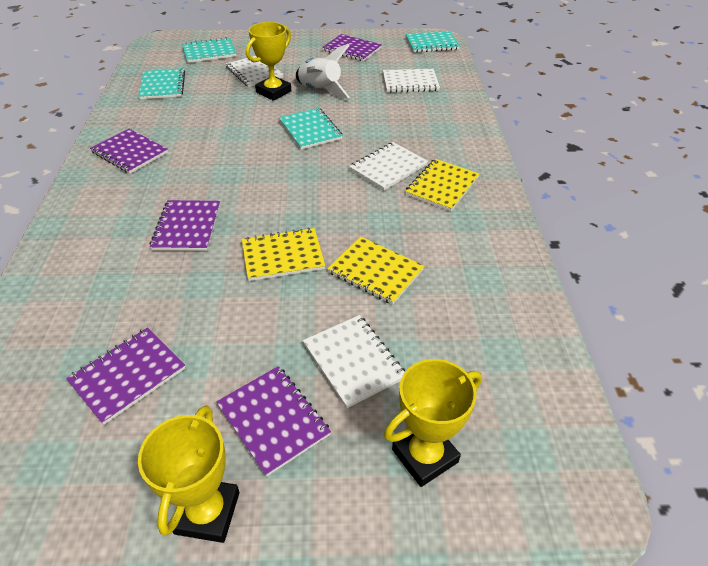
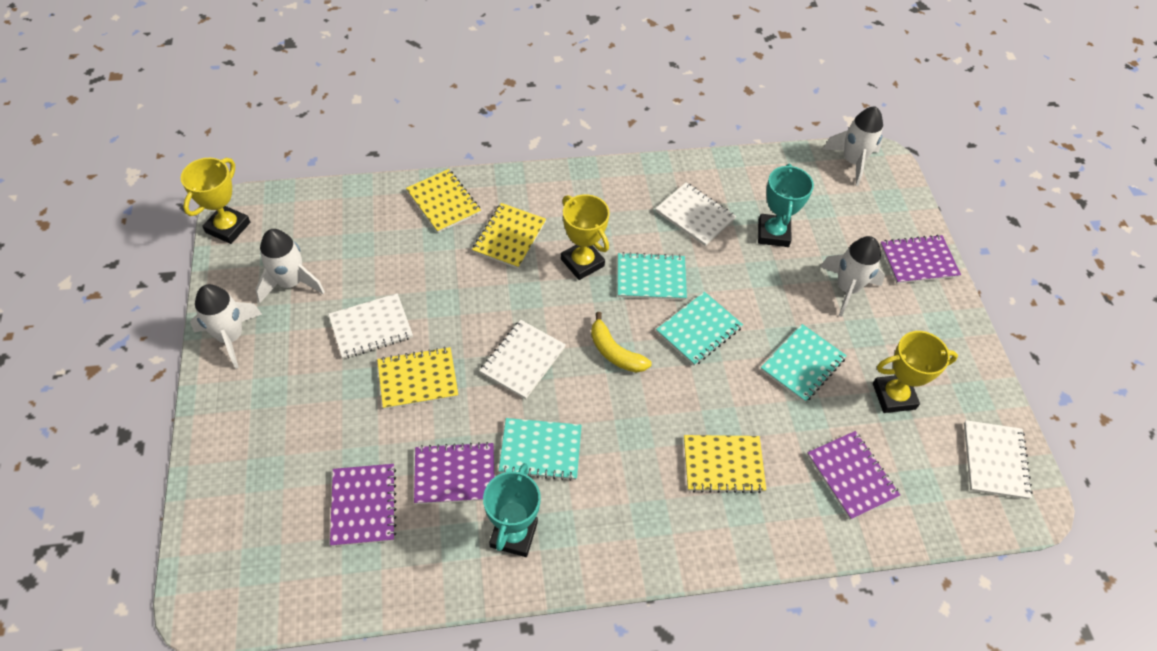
purple notebook: 5 -> 4
turquoise trophy: 0 -> 2
white rocket: 1 -> 4
yellow banana: 0 -> 1
yellow notebook: 3 -> 4

